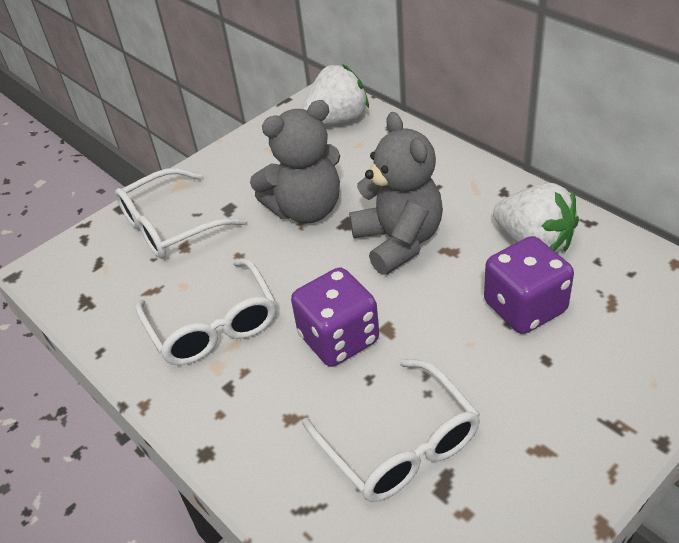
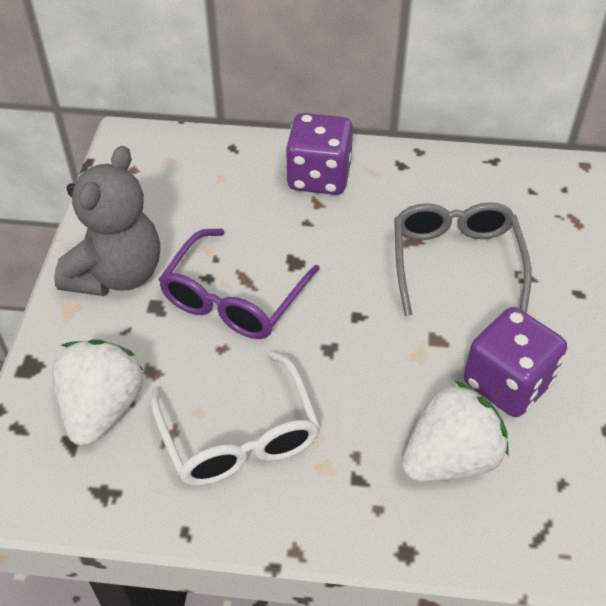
grey glasses: 0 -> 1
grey teddy bear: 2 -> 1
purple glasses: 0 -> 1
white glasses: 3 -> 1

